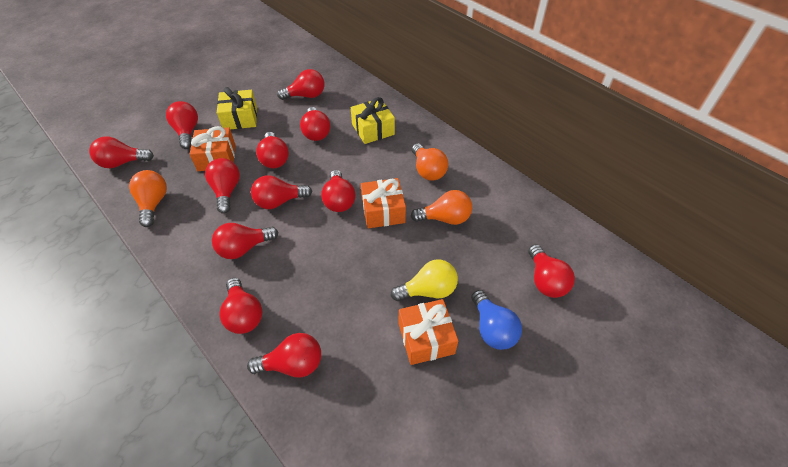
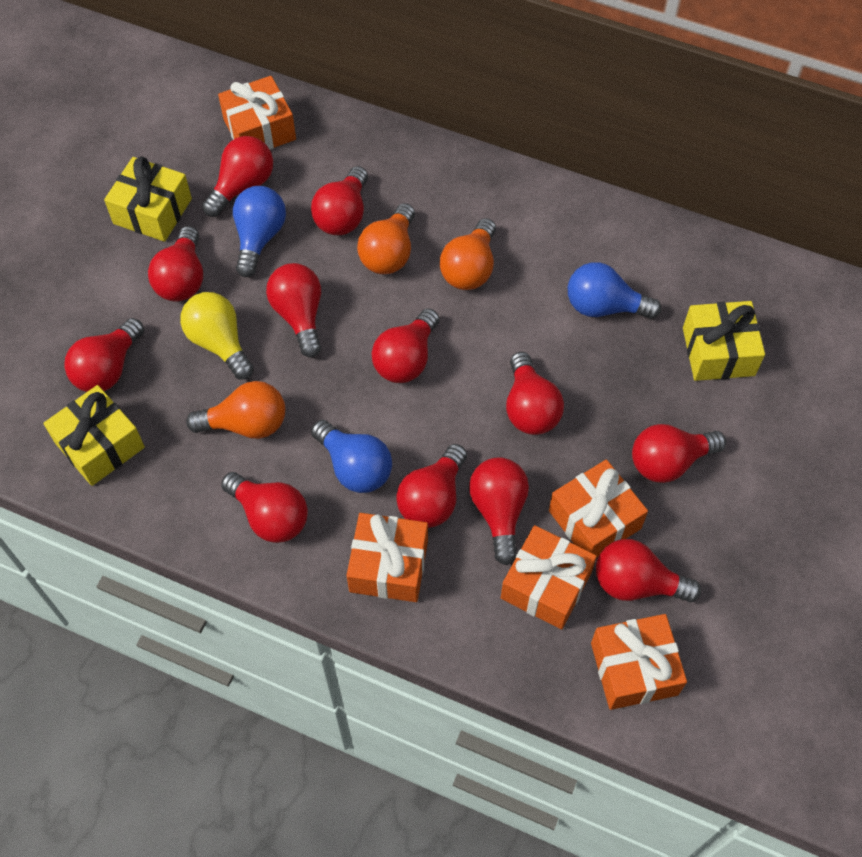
blue light bulb: 1 -> 3
orange gift: 3 -> 5
yellow gift: 2 -> 3

